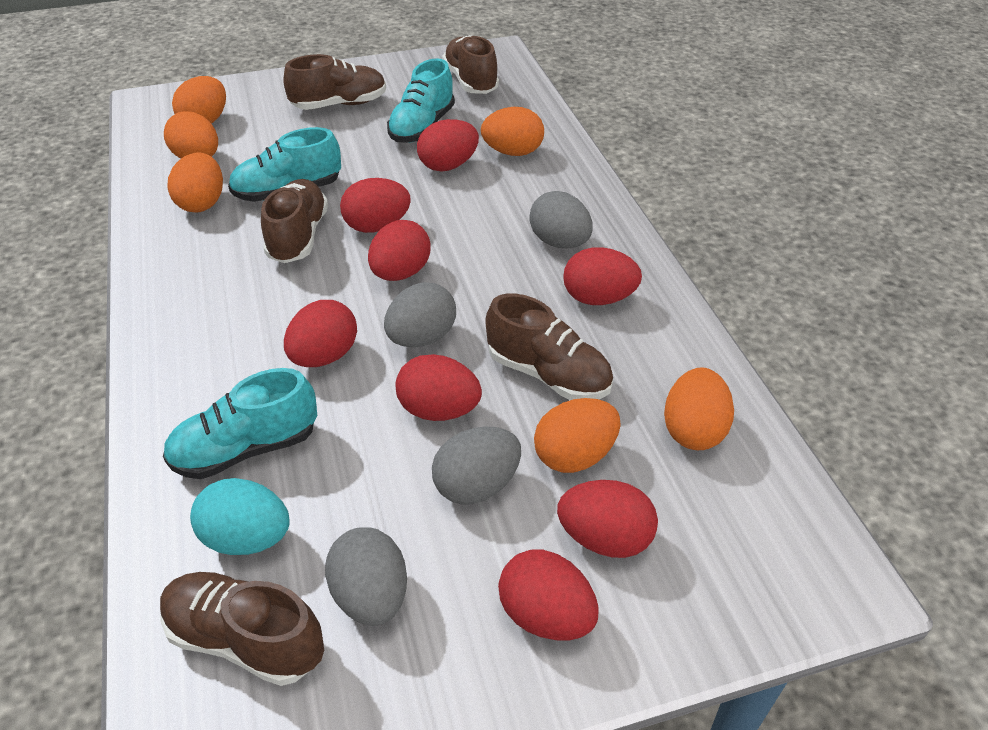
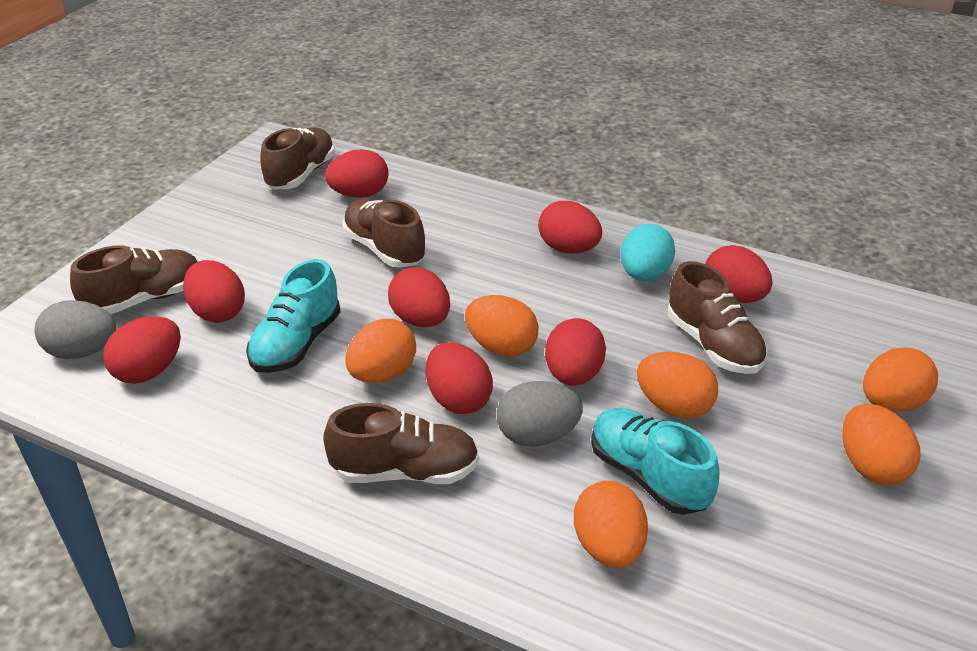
grey egg: 4 -> 2
turquoise shoe: 3 -> 2

